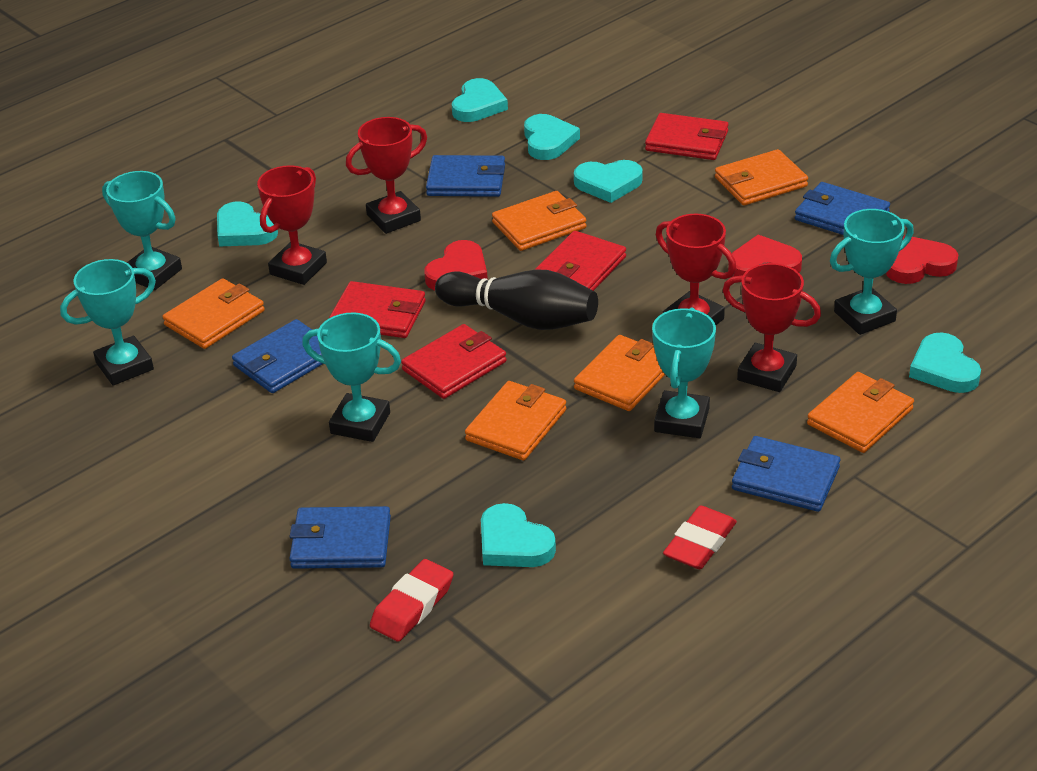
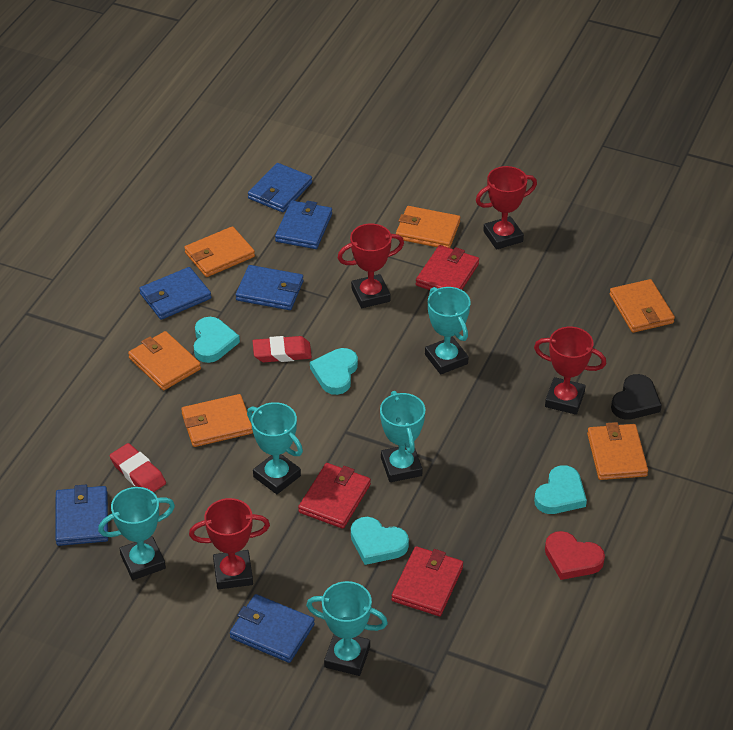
black bowling pin: 1 -> 0
black heart: 0 -> 1
blue wallet: 5 -> 6
red heart: 3 -> 1
red wallet: 4 -> 3
turquoise heart: 6 -> 4

